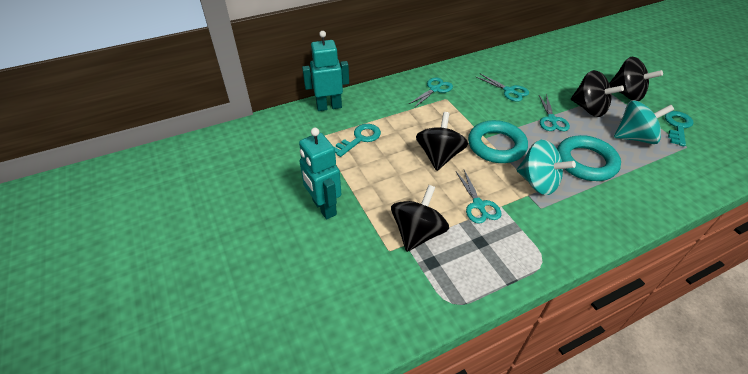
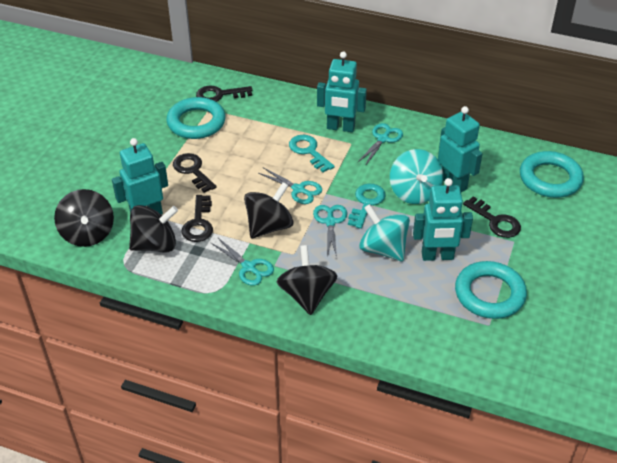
black key: 0 -> 4
turquoise ring: 2 -> 3
turquoise robot: 2 -> 4

